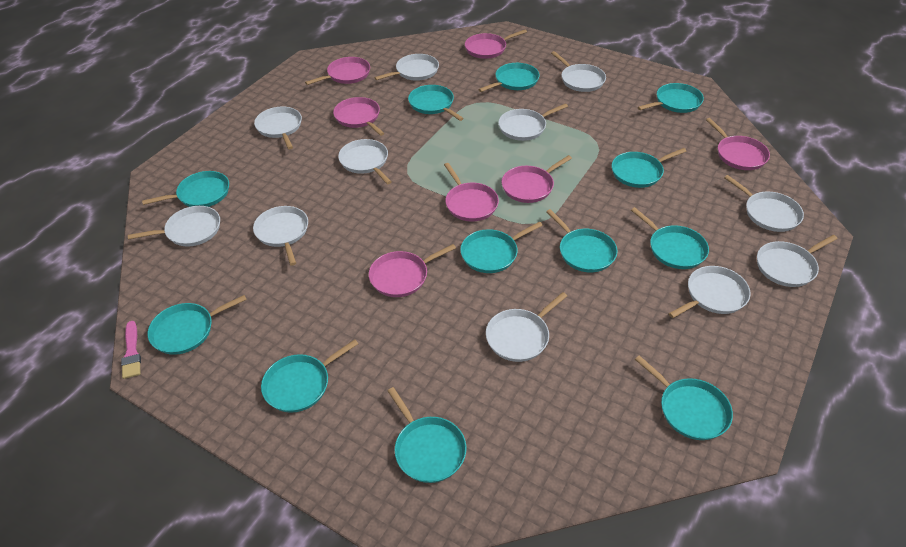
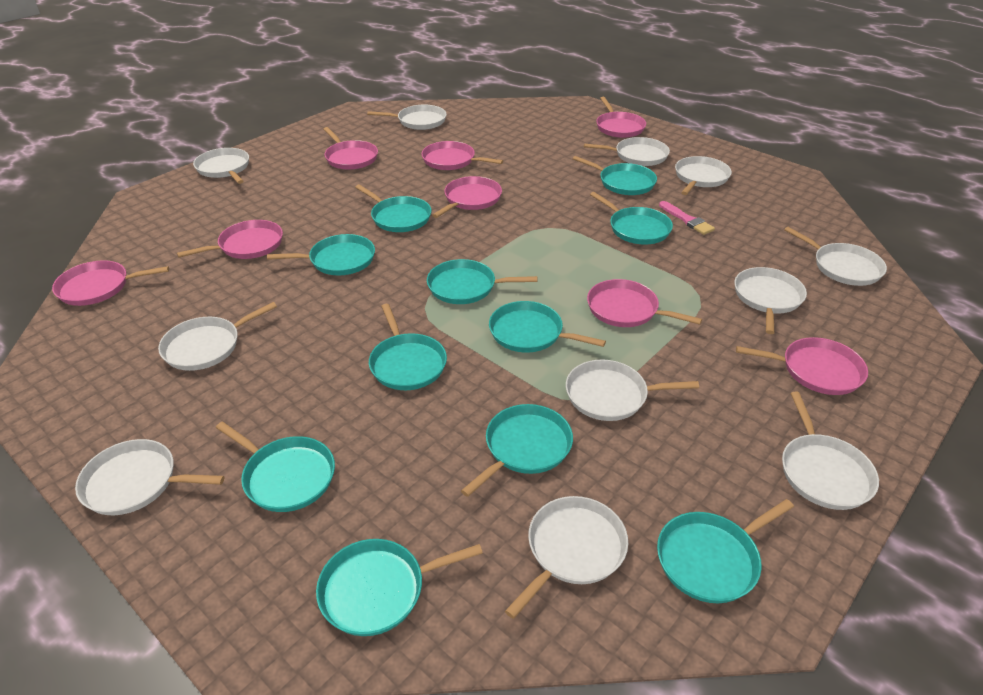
pink pan: 7 -> 8
turquoise pan: 12 -> 11

